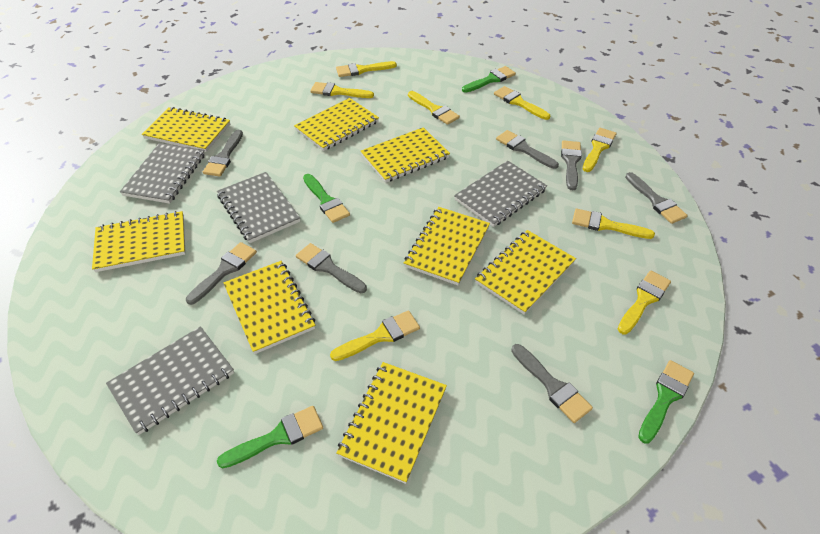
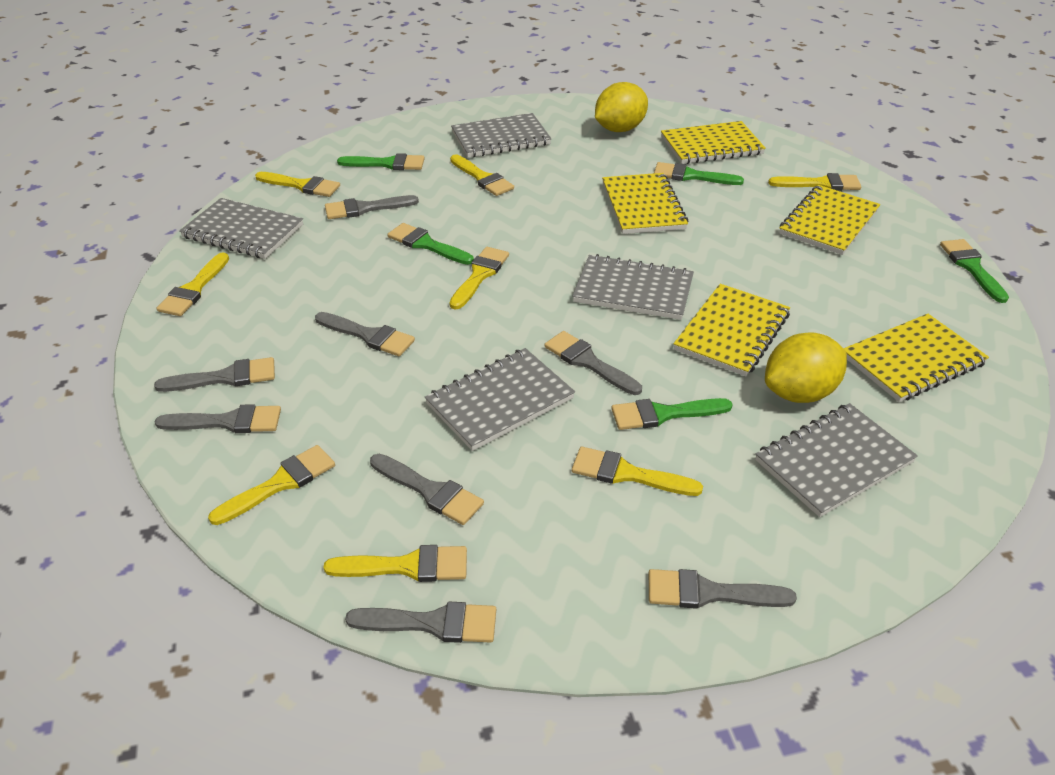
green brush: 4 -> 5
grey brush: 7 -> 8
grey notebook: 4 -> 5
yellow lemon: 0 -> 2
yellow notebook: 8 -> 5

